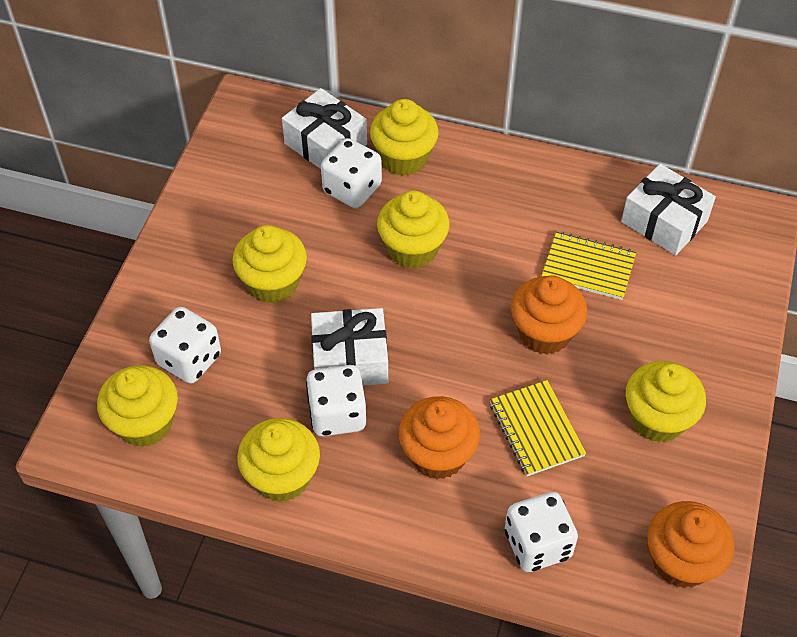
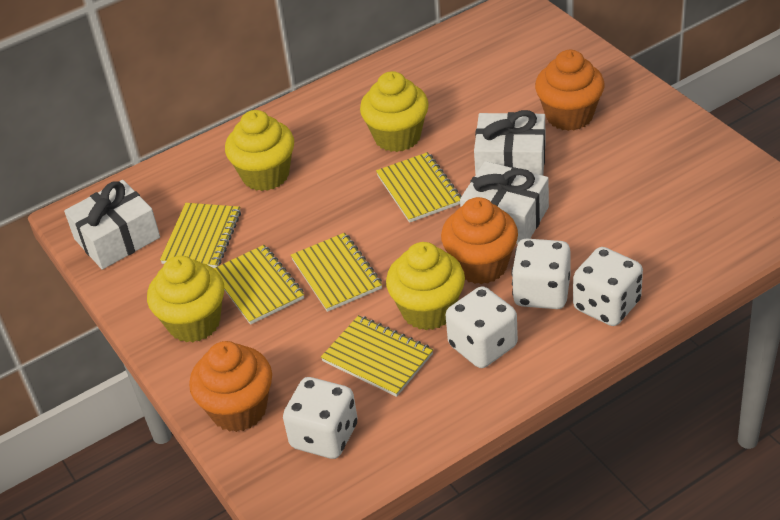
yellow cupcake: 6 -> 4
yellow notebook: 2 -> 5

